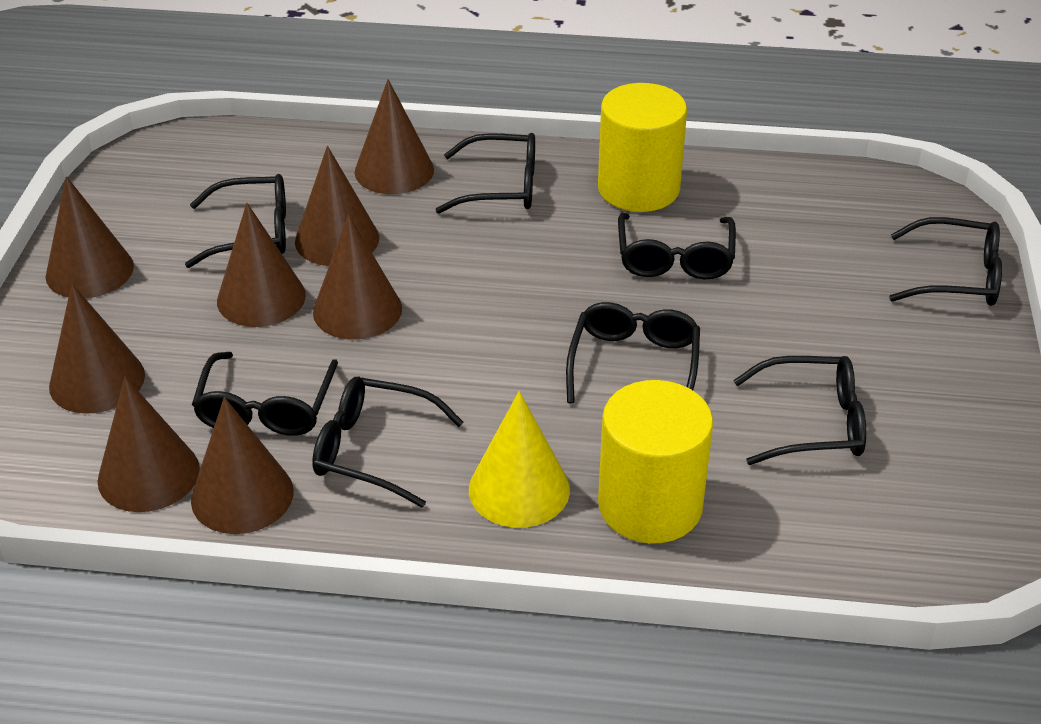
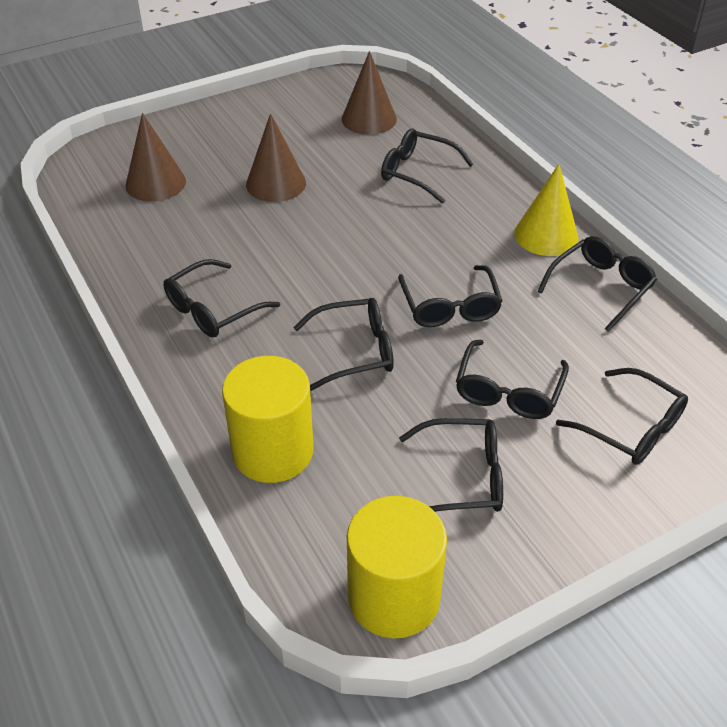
brown cone: 8 -> 3

